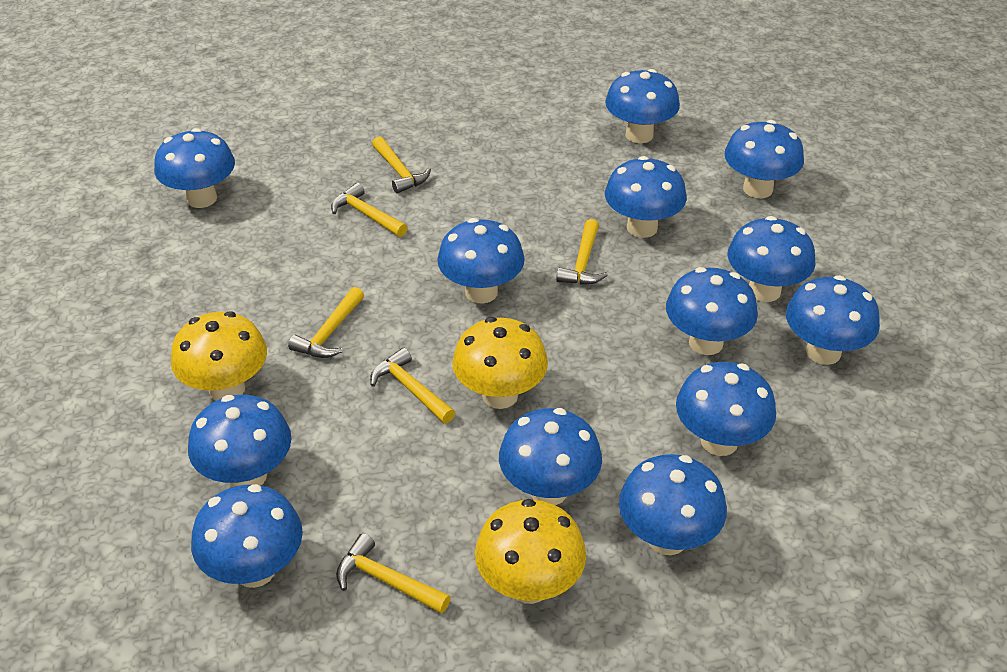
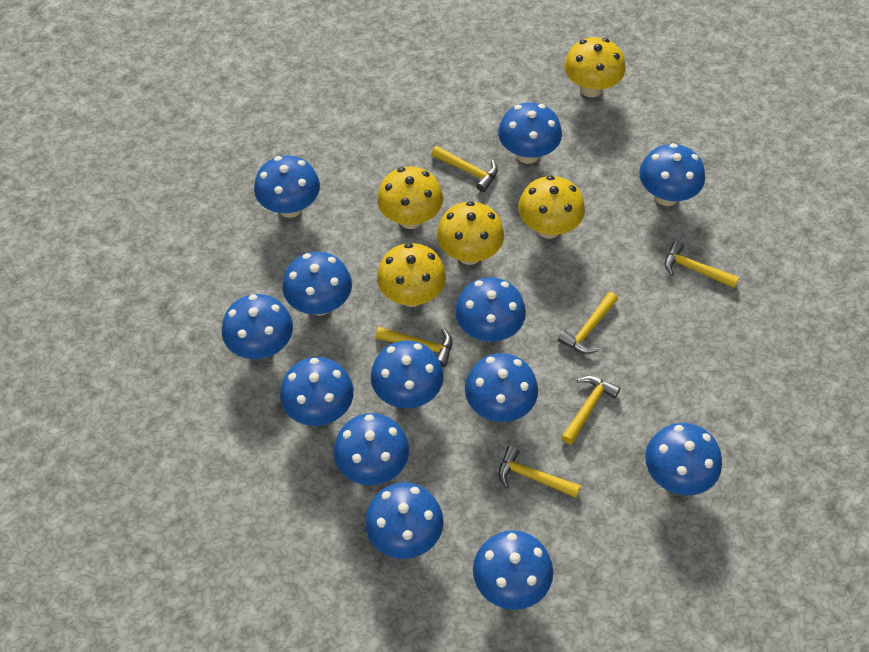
yellow mushroom: 3 -> 5

